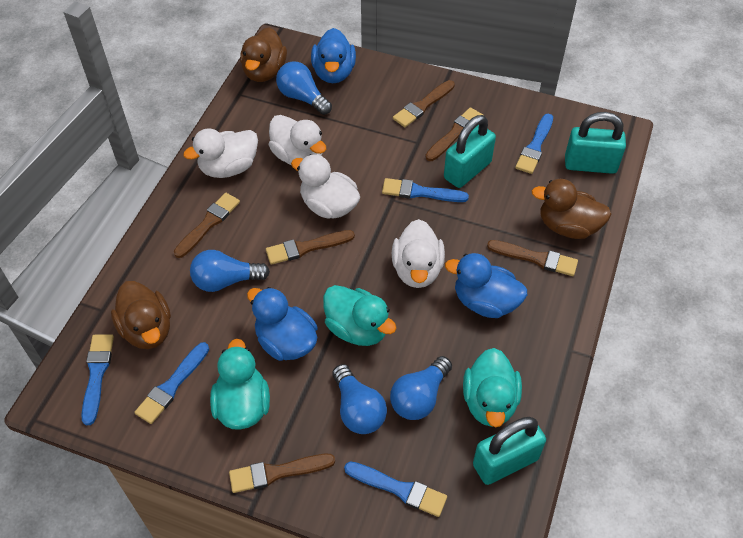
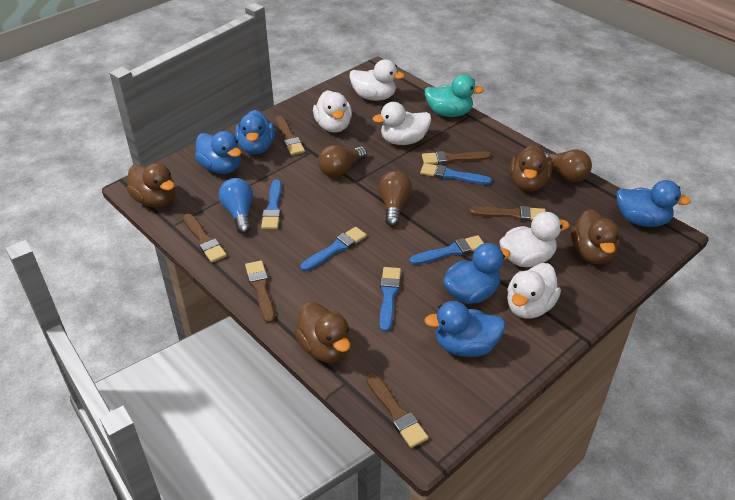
blue duck: 3 -> 5
blue light bulb: 4 -> 1
brown duck: 3 -> 4
brown light bulb: 0 -> 3
turquoise duck: 3 -> 1
turquoise padlock: 3 -> 0
white duck: 4 -> 5

